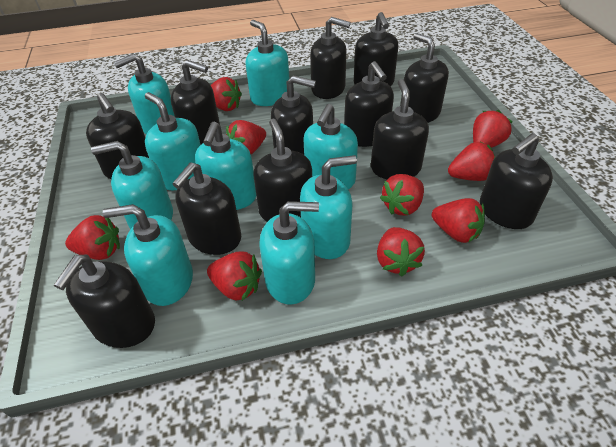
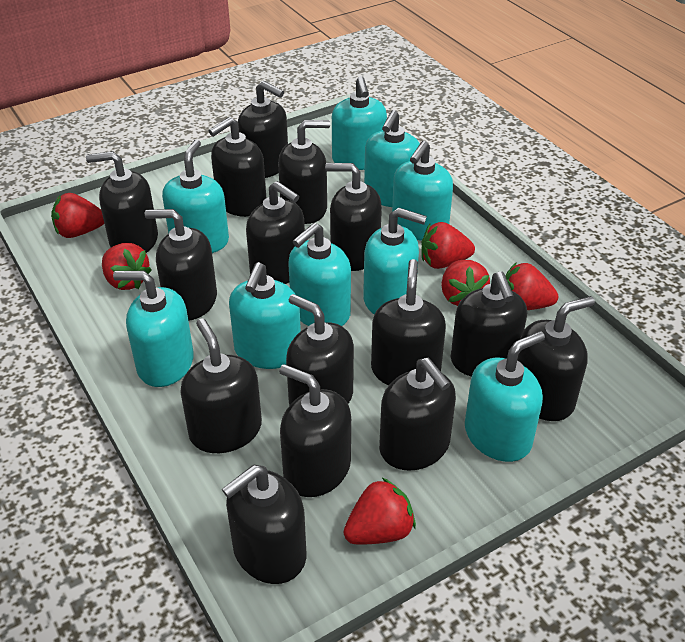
black soap dispenser: 12 -> 15
red strawberry: 9 -> 6

